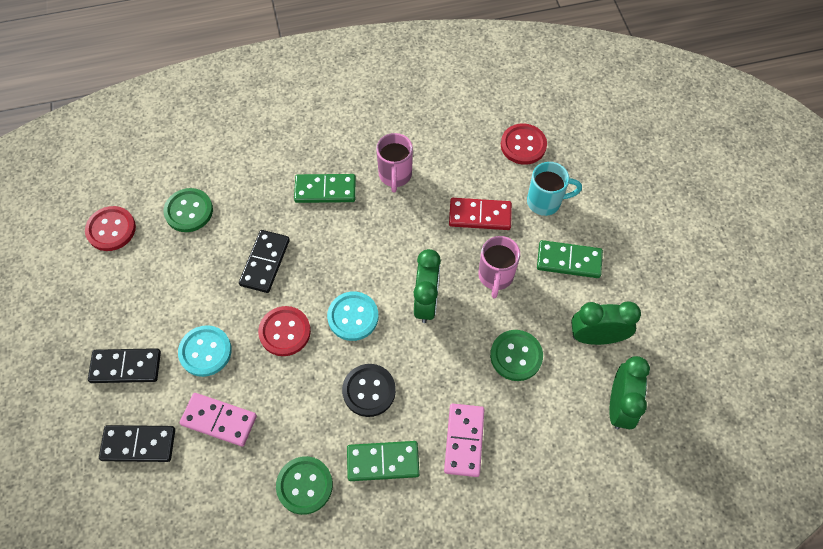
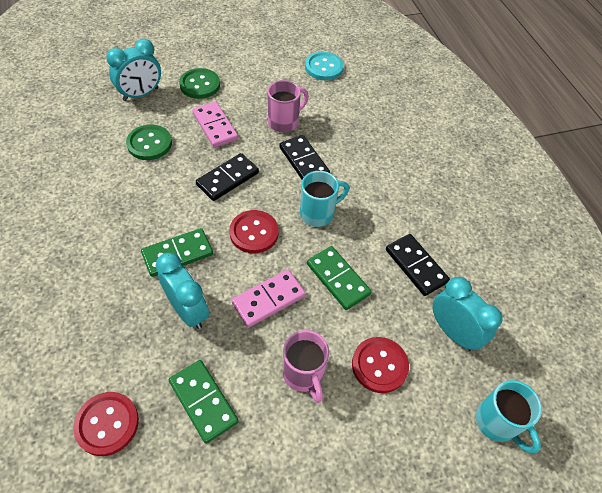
black button: 1 -> 0
green button: 3 -> 2
green clock: 3 -> 0
red domino: 1 -> 0
turquoise button: 2 -> 1
turquoise clock: 0 -> 3
turquoise mug: 1 -> 2

